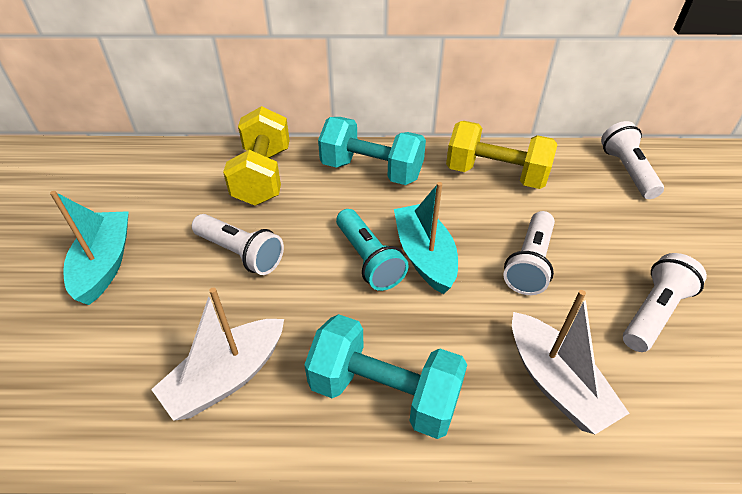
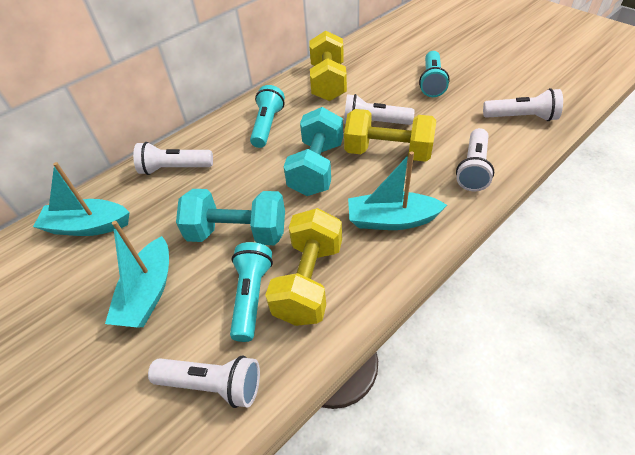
turquoise boat: 2 -> 3
turquoise flashlight: 1 -> 3
white boat: 2 -> 0
white flashlight: 4 -> 5
yellow dumbbell: 2 -> 3

